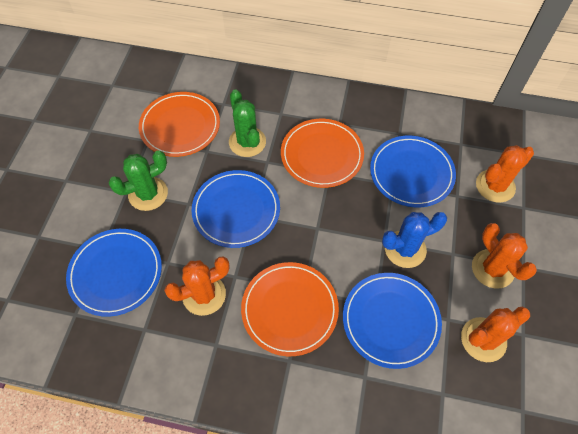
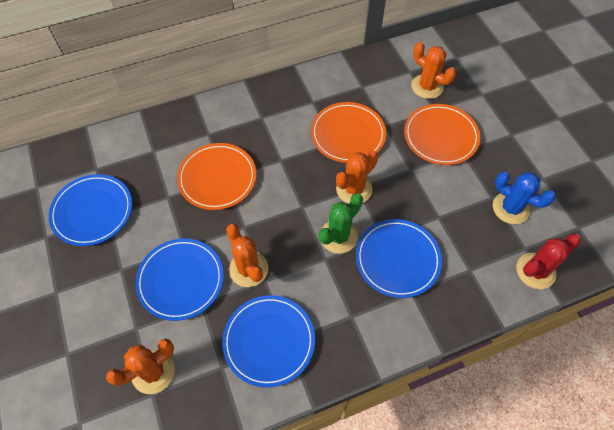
green cactus: 2 -> 1
red cactus: 0 -> 1

